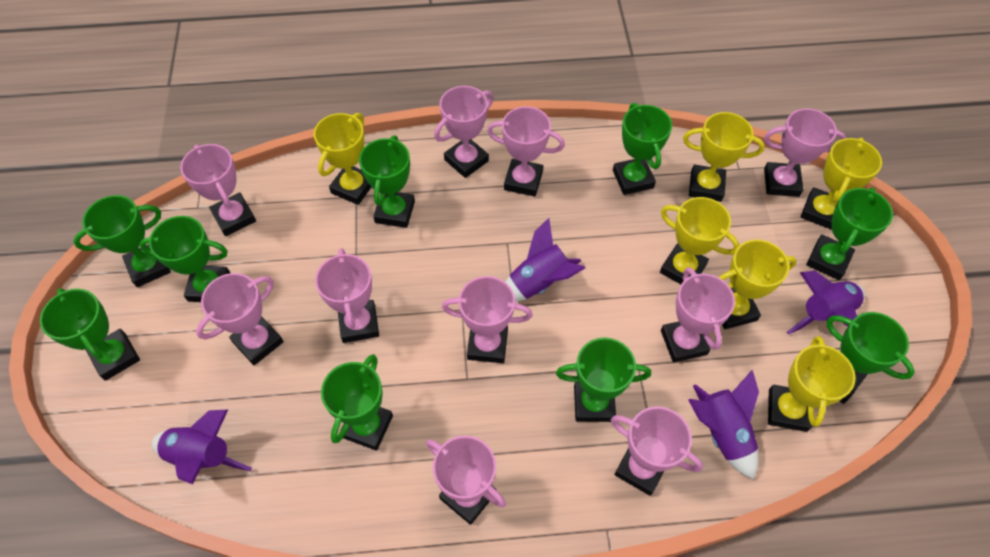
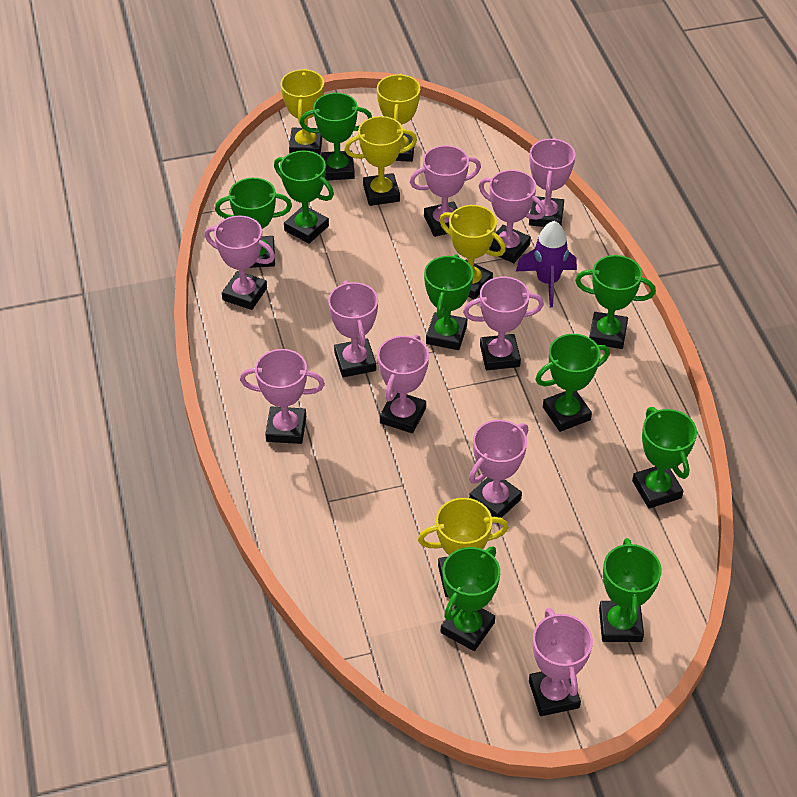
purple rocket: 4 -> 1
yellow trophy: 6 -> 5

